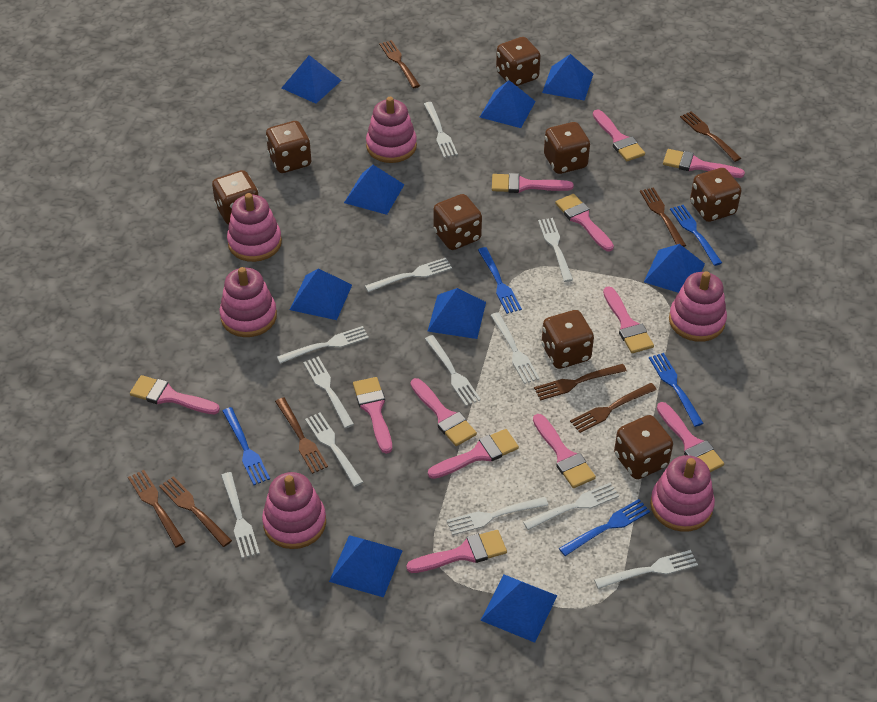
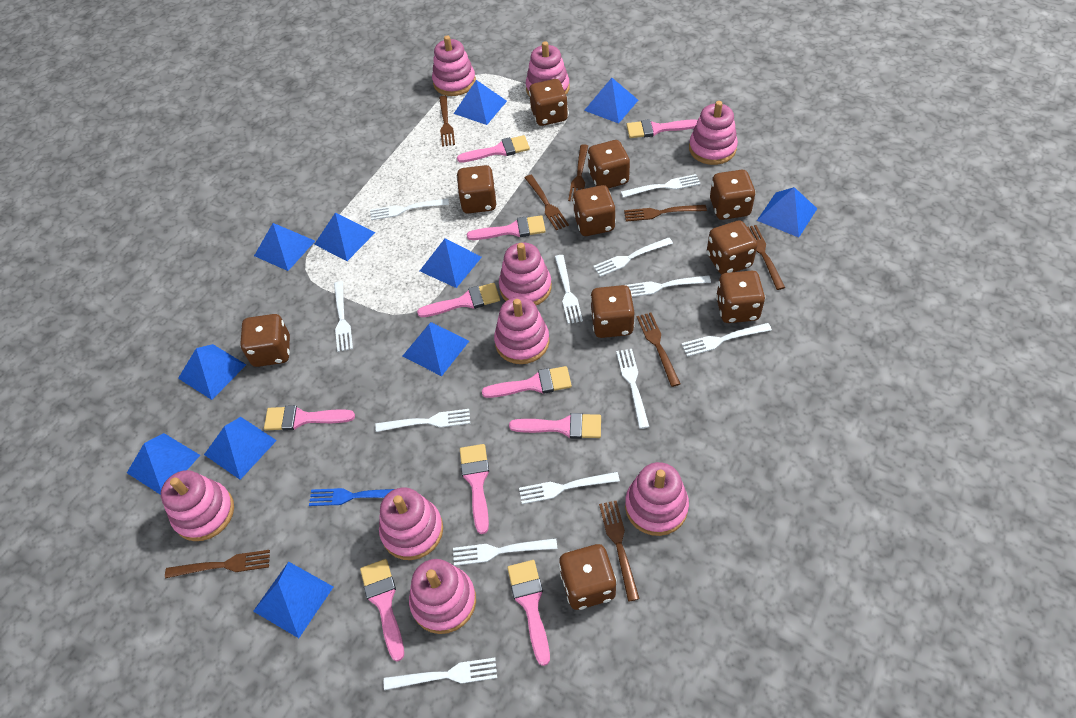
blue fork: 5 -> 1
blue pyramid: 9 -> 11
brown dice: 8 -> 10
pink brush: 12 -> 10
pink stacking toy: 6 -> 9

